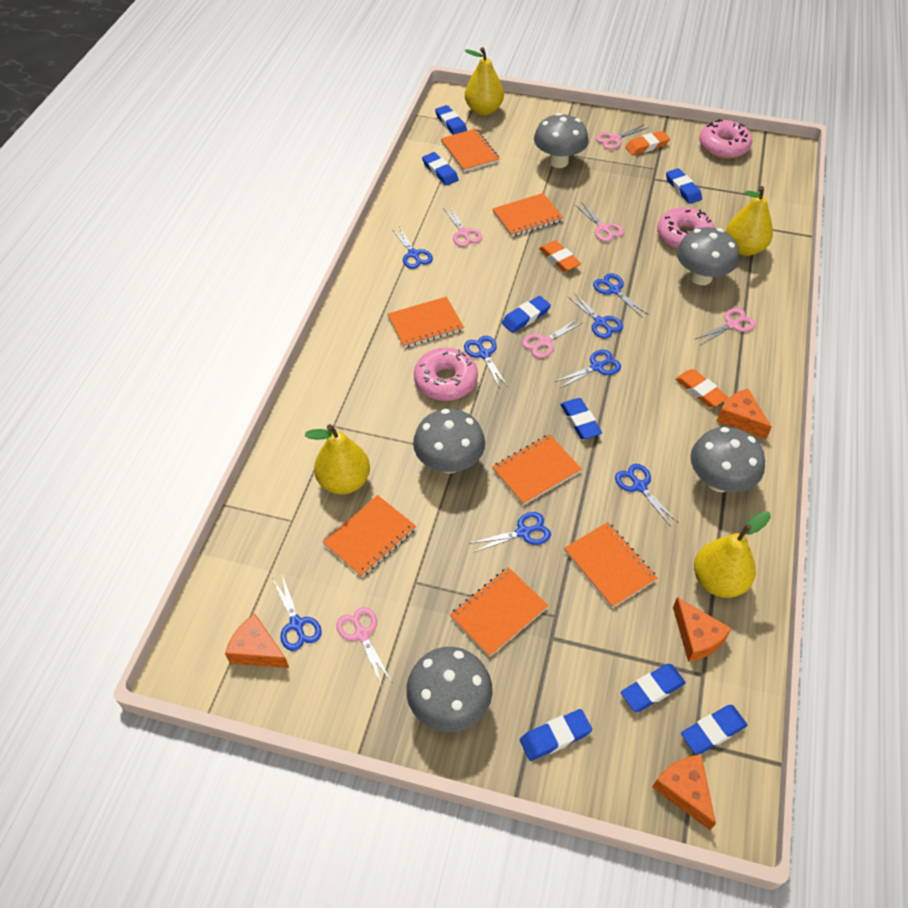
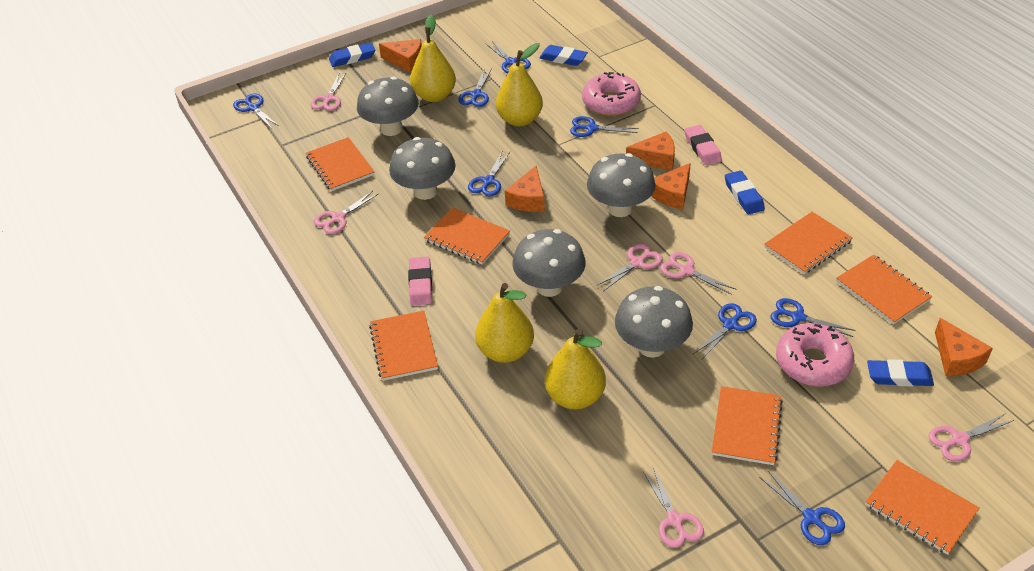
blue eraser: 8 -> 4
orange cheese: 4 -> 5
orange eraser: 3 -> 0
pink donut: 3 -> 2
pink eraser: 0 -> 2

